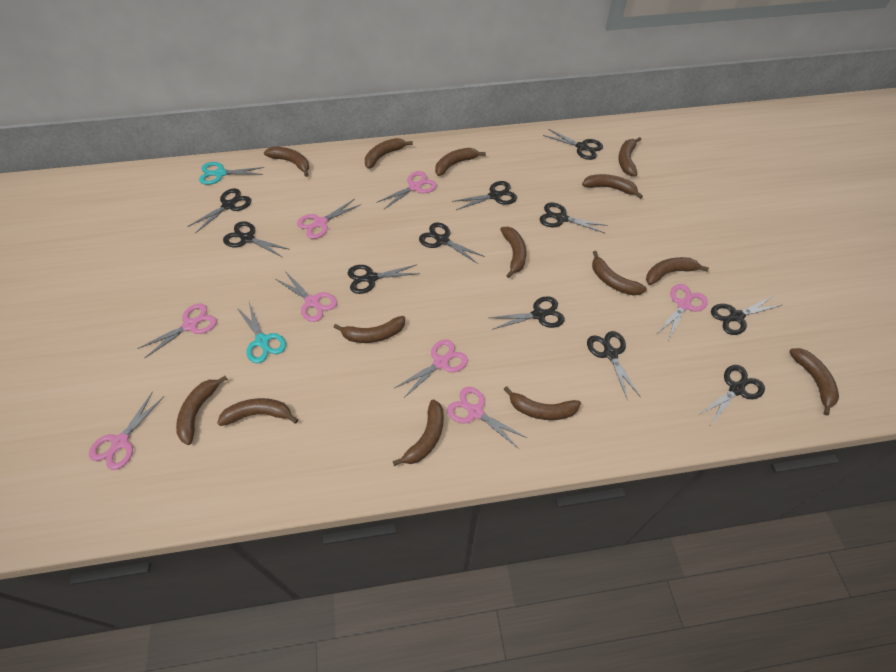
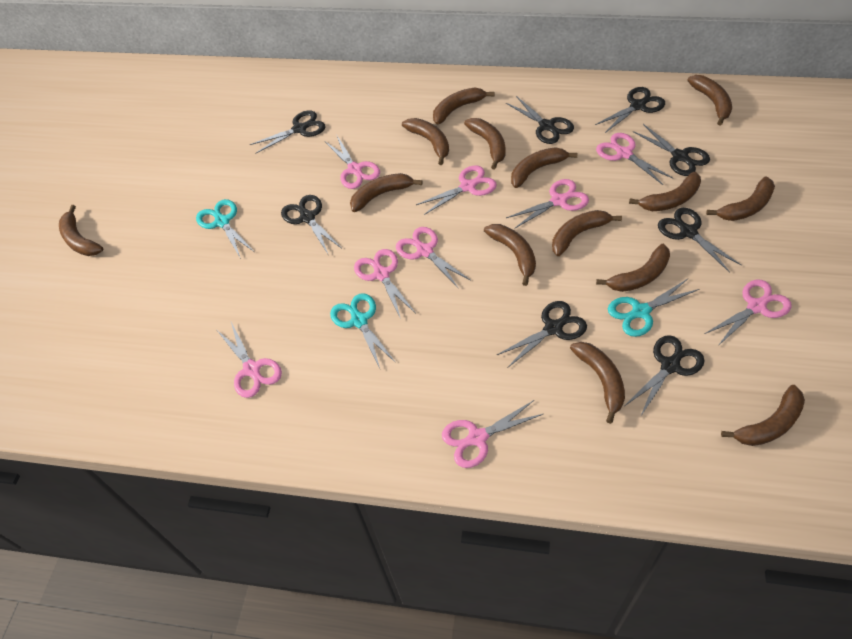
black scissors: 11 -> 8
pink scissors: 8 -> 9
turquoise scissors: 2 -> 3

